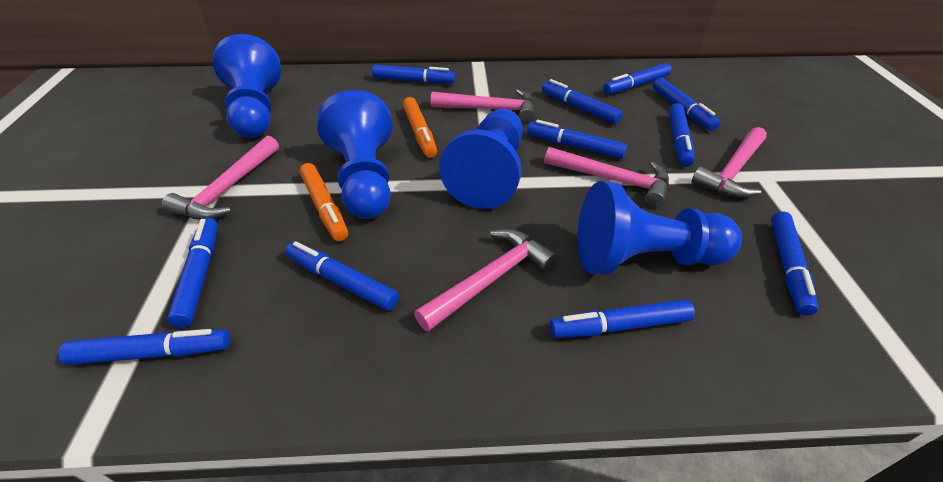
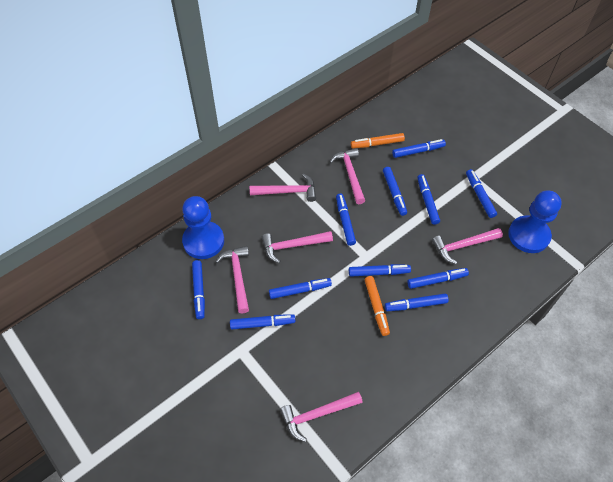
blue pawn: 4 -> 2
pink hammer: 5 -> 6

